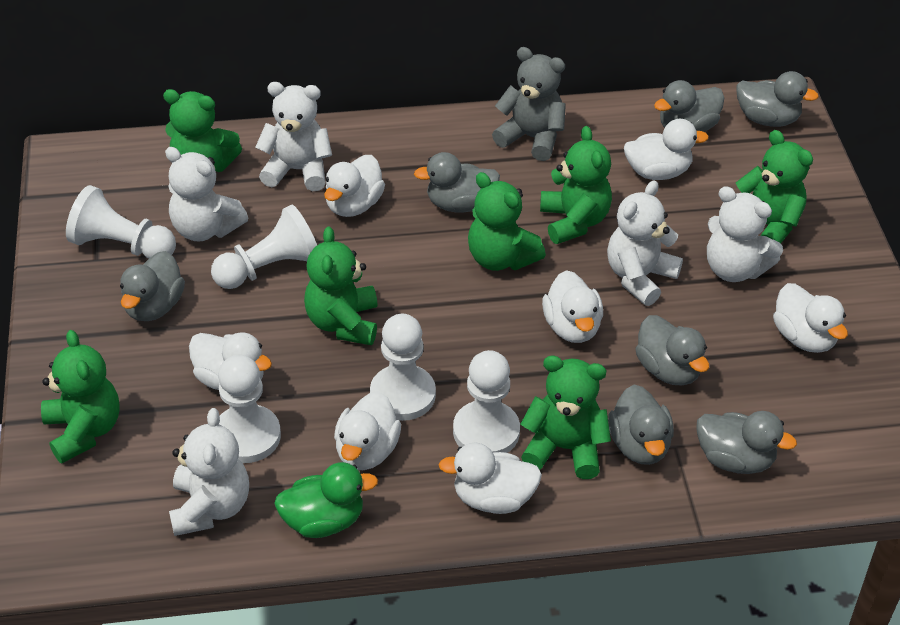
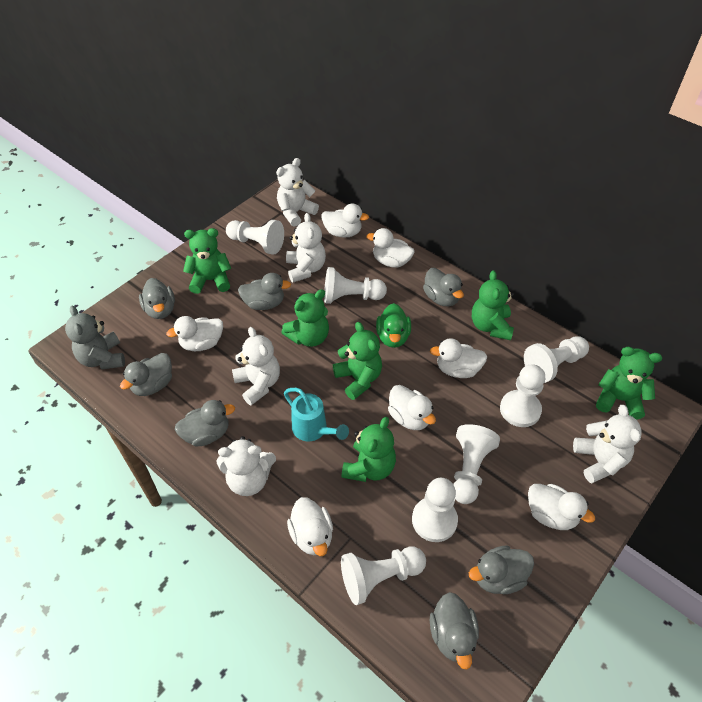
green teddy bear: 7 -> 6
turquoise watering can: 0 -> 1
white pawn: 5 -> 7

